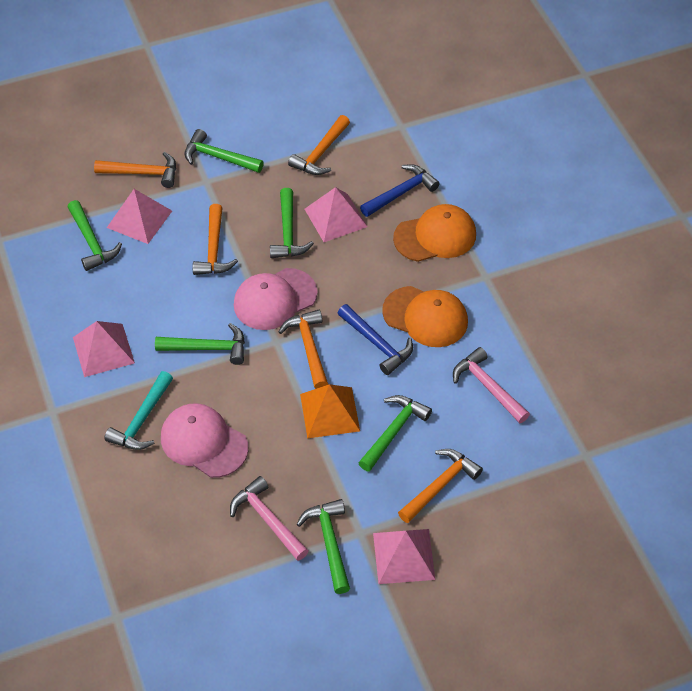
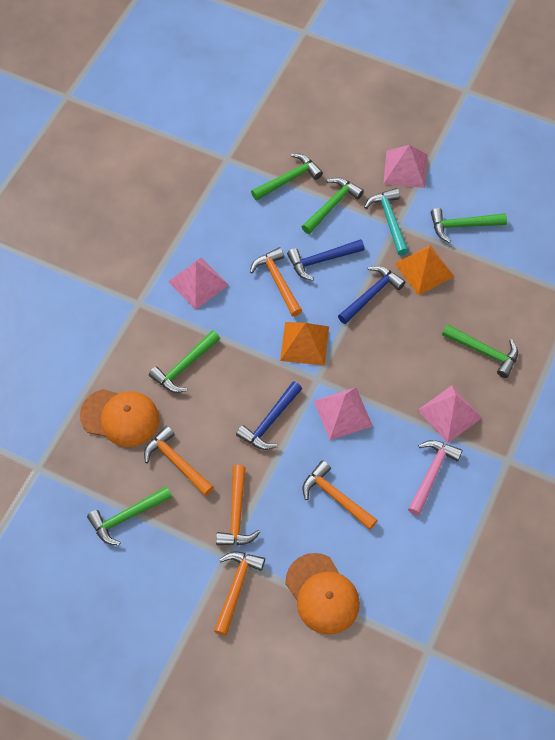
blue hammer: 2 -> 3
orange pyramid: 1 -> 2
pink cap: 2 -> 0
pink hammer: 2 -> 1

